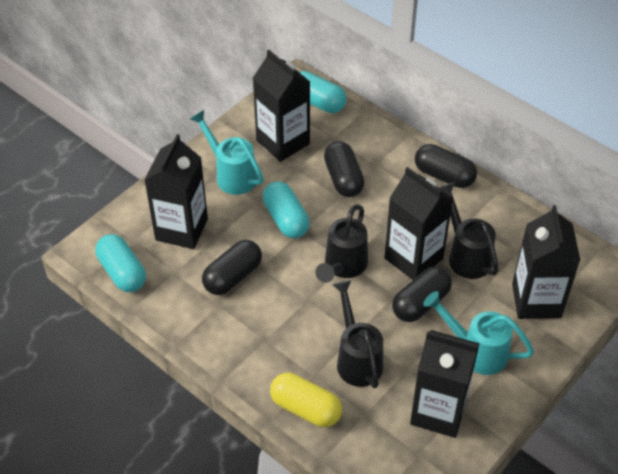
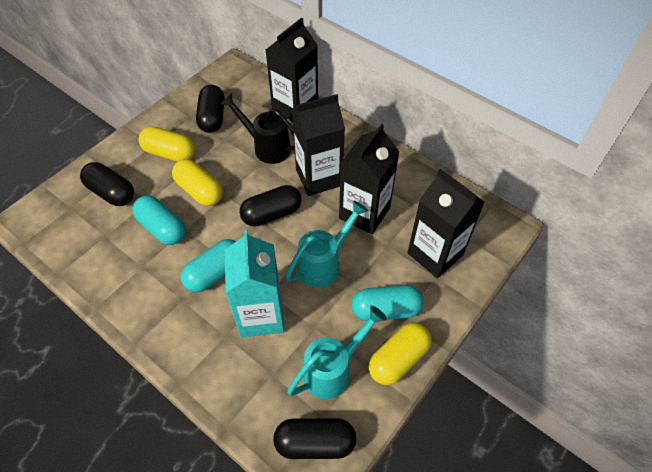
black carton: 5 -> 4
black watering can: 3 -> 1
turquoise carton: 0 -> 1
yellow capsule: 1 -> 3

